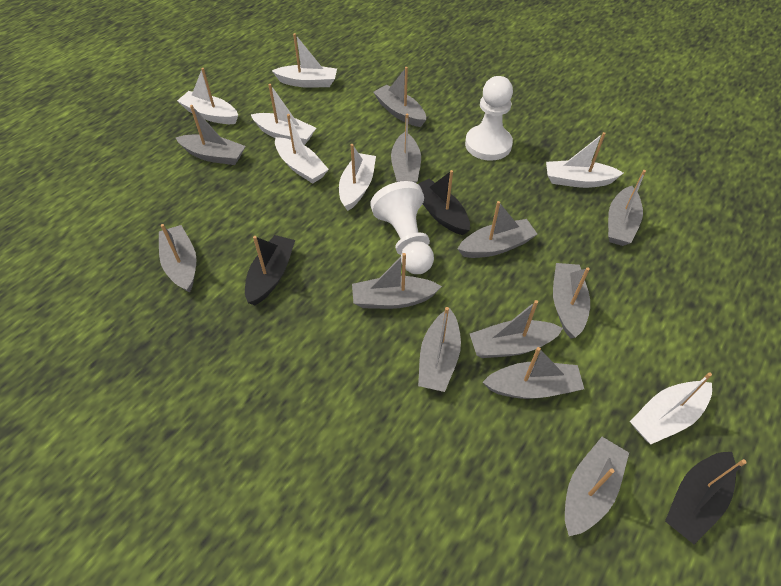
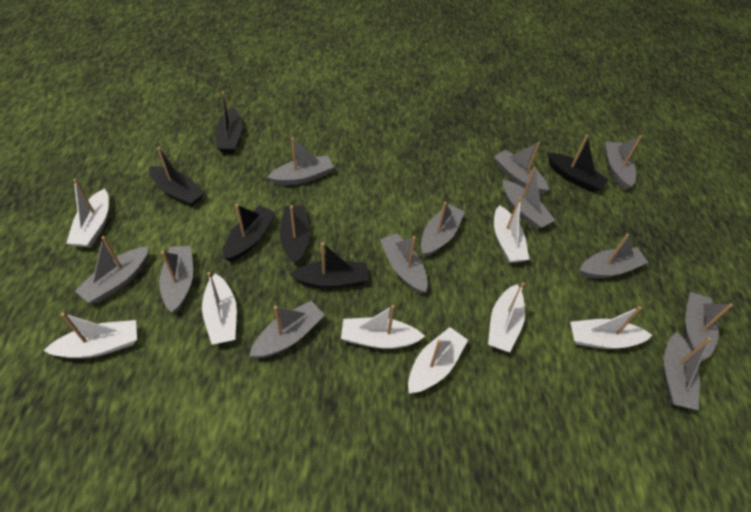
black boat: 3 -> 6
white boat: 7 -> 8
white pawn: 2 -> 0

